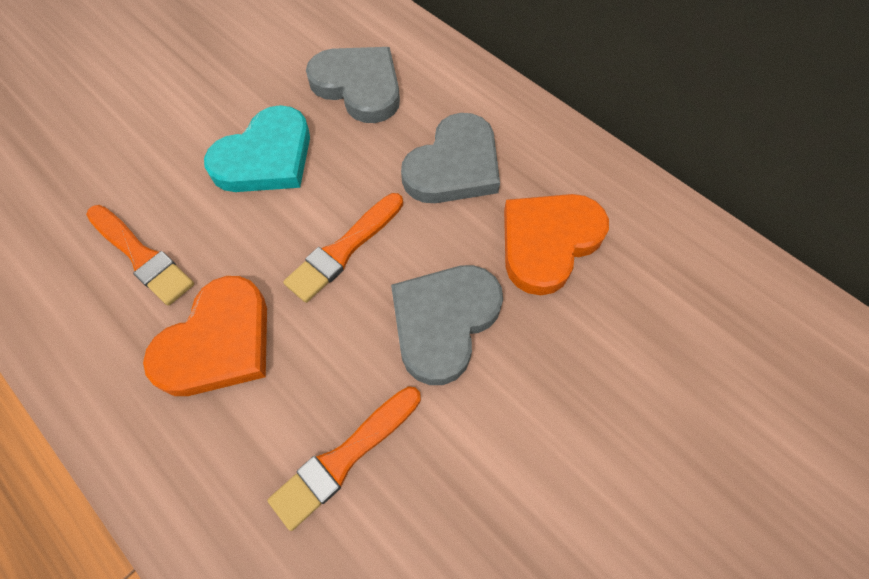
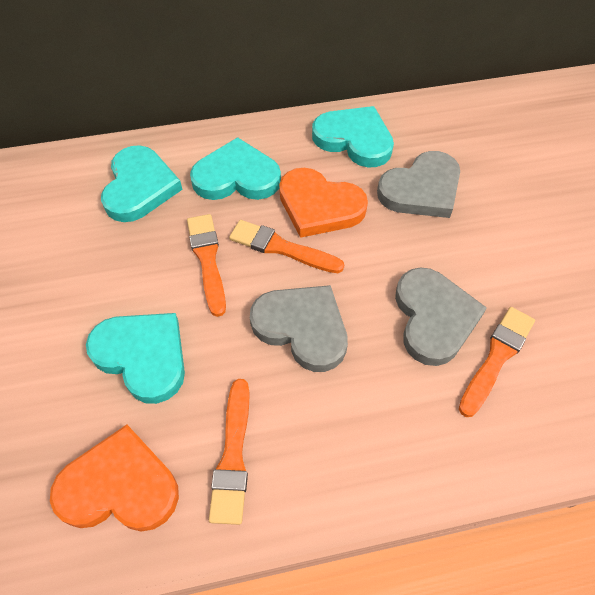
orange brush: 3 -> 4
turquoise heart: 1 -> 4

